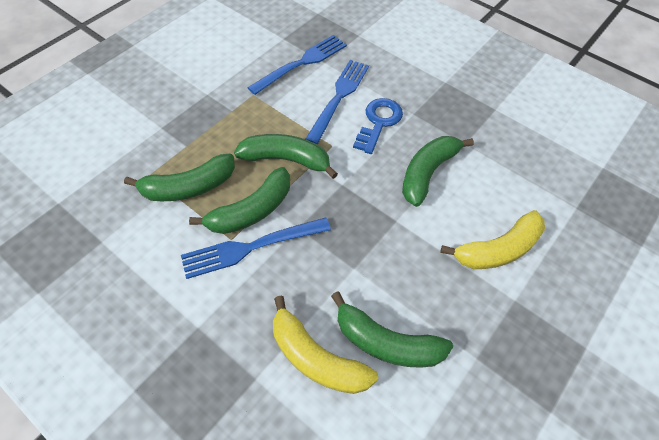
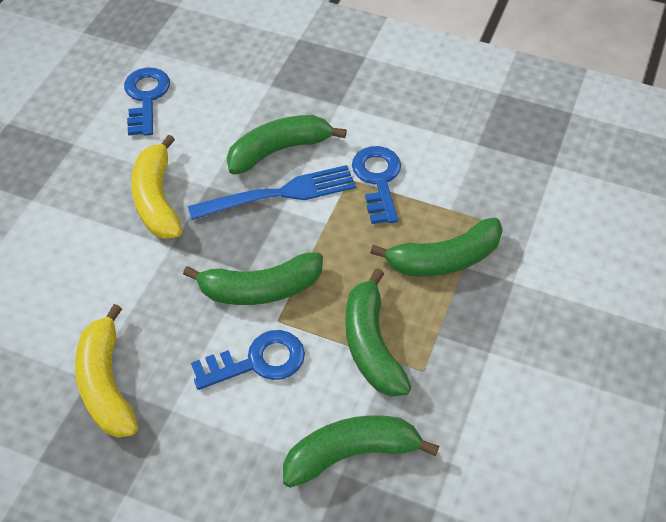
blue fork: 3 -> 1
blue key: 1 -> 3

